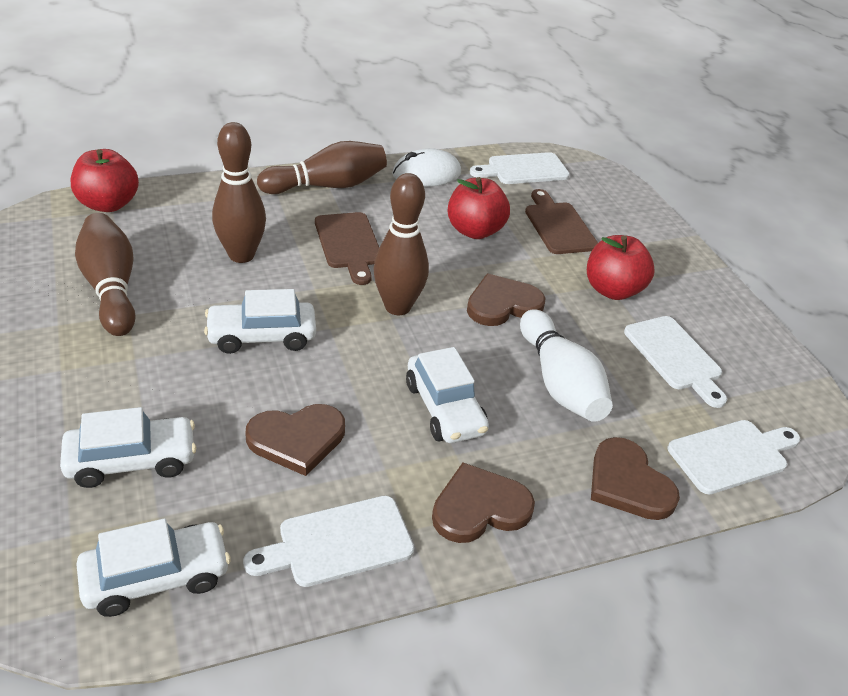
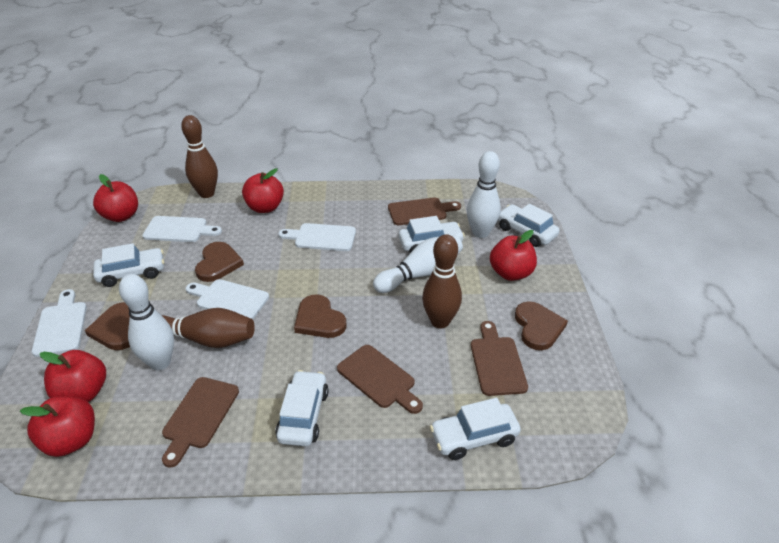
brown bowling pin: 4 -> 3
brown cutting board: 2 -> 4
red apple: 3 -> 5
white bowling pin: 1 -> 3
white car: 4 -> 5
white mouse: 1 -> 0

